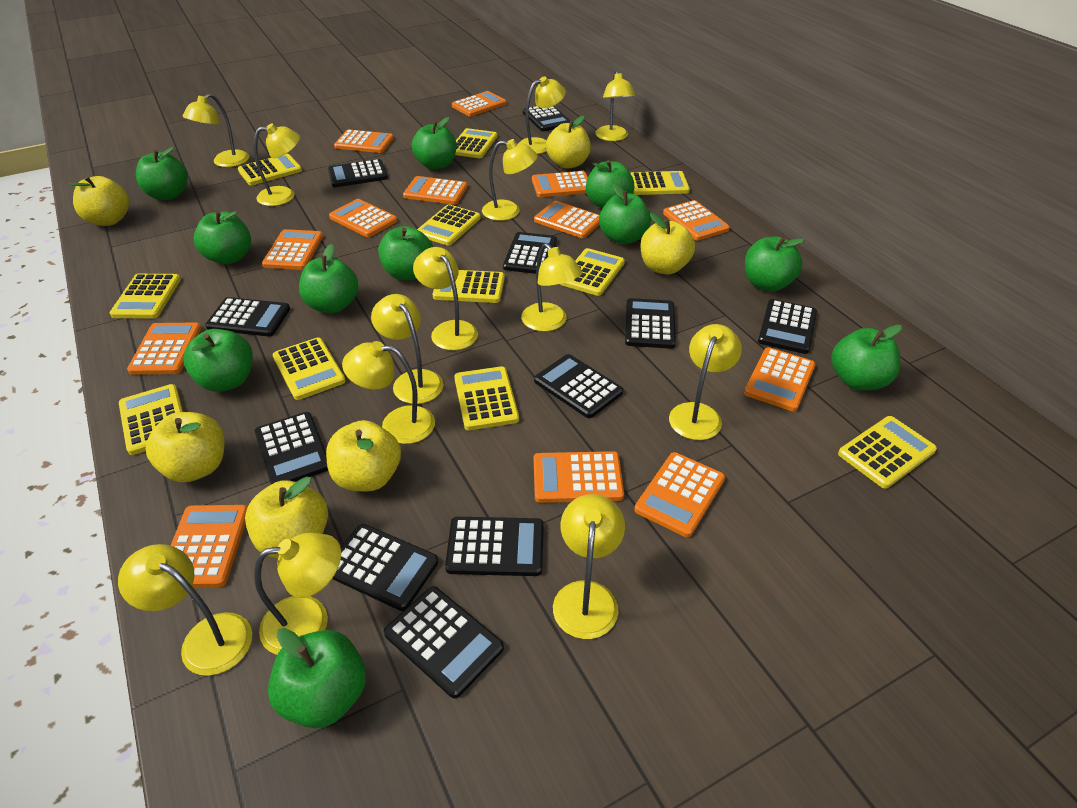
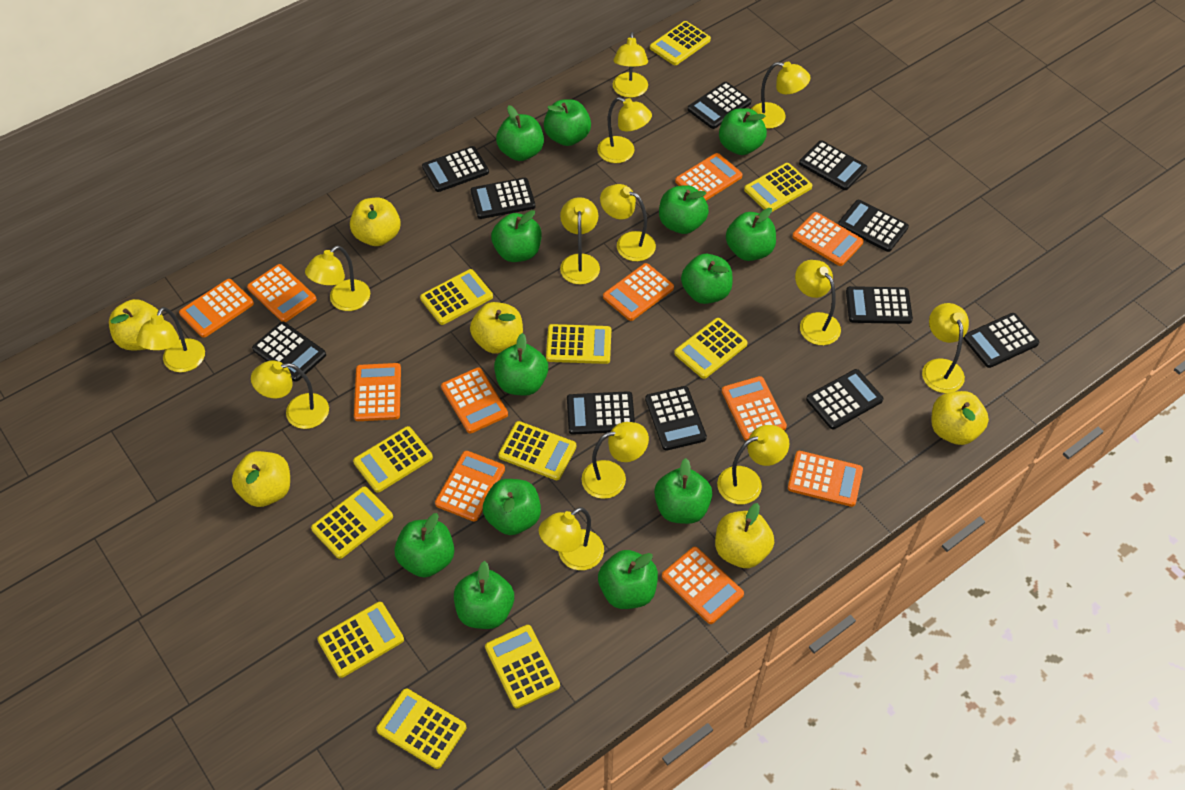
green apple: 11 -> 13
orange calculator: 13 -> 11

